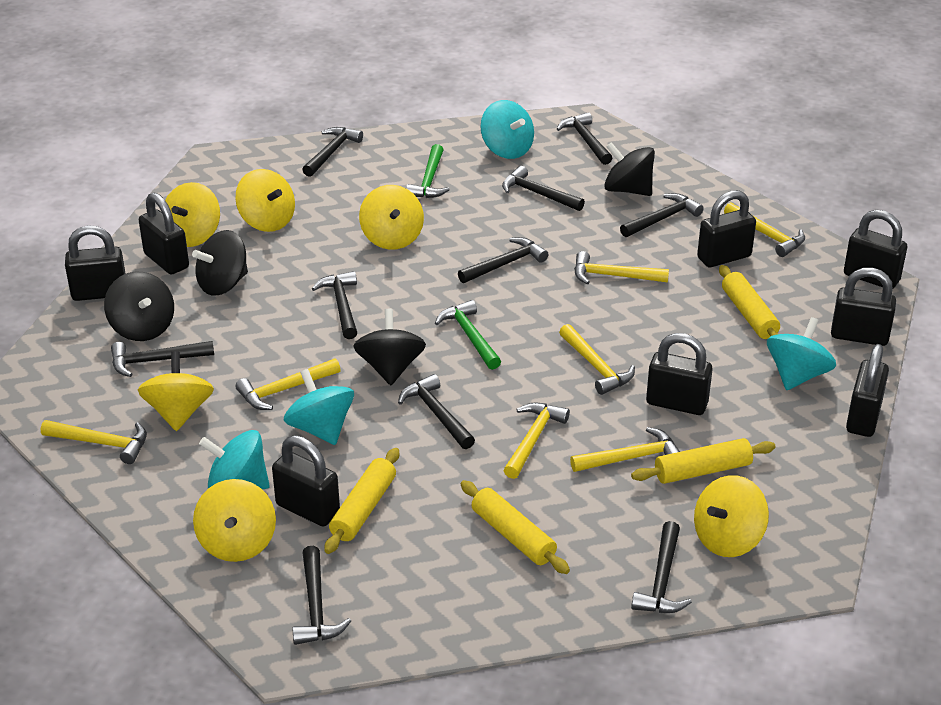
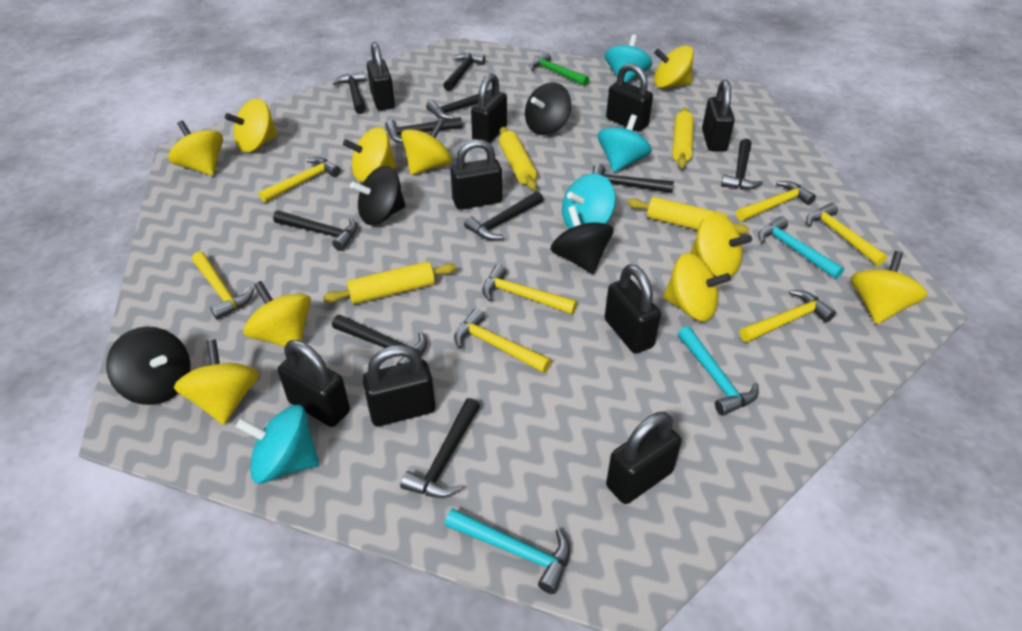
black padlock: 8 -> 9
green hammer: 2 -> 1
turquoise hammer: 0 -> 3
yellow spinning top: 6 -> 10

